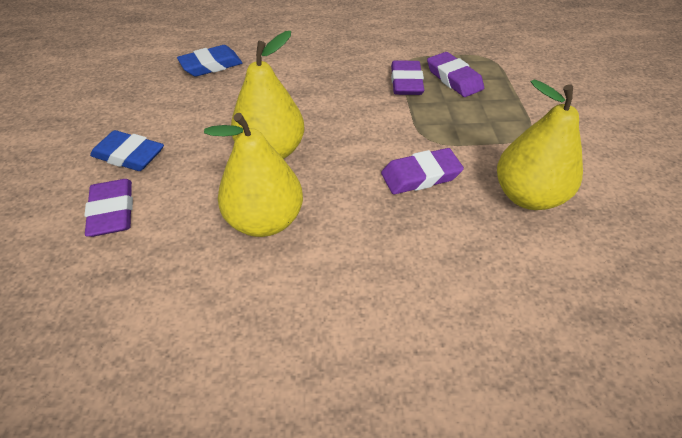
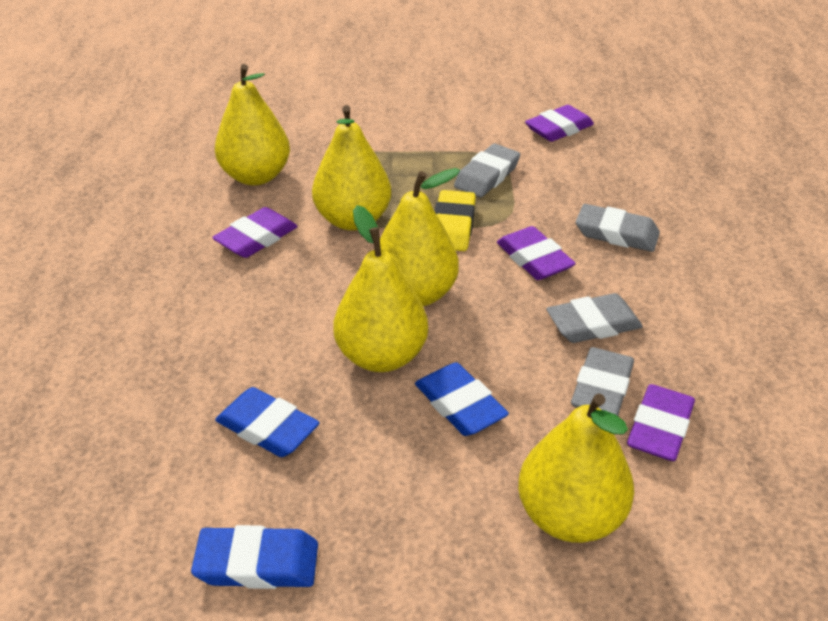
blue eraser: 2 -> 3
grey eraser: 0 -> 4
yellow eraser: 0 -> 1
yellow pear: 3 -> 5

